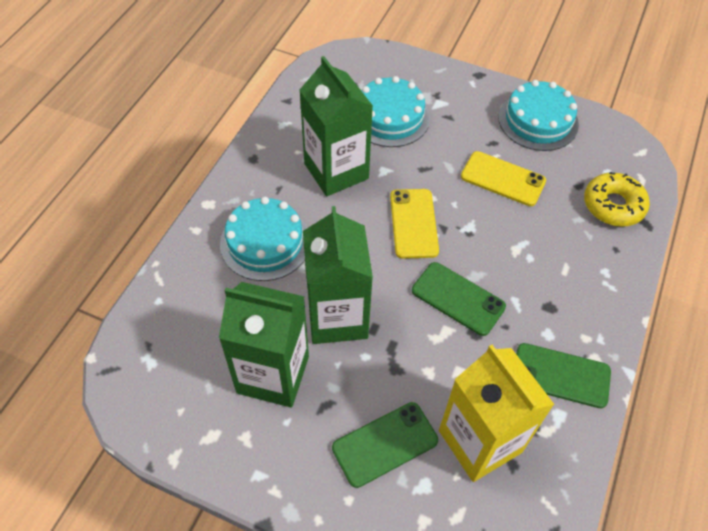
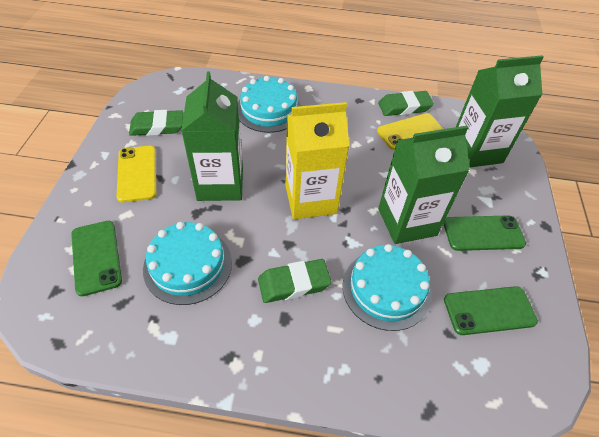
green eraser: 0 -> 3
yellow donut: 1 -> 0

